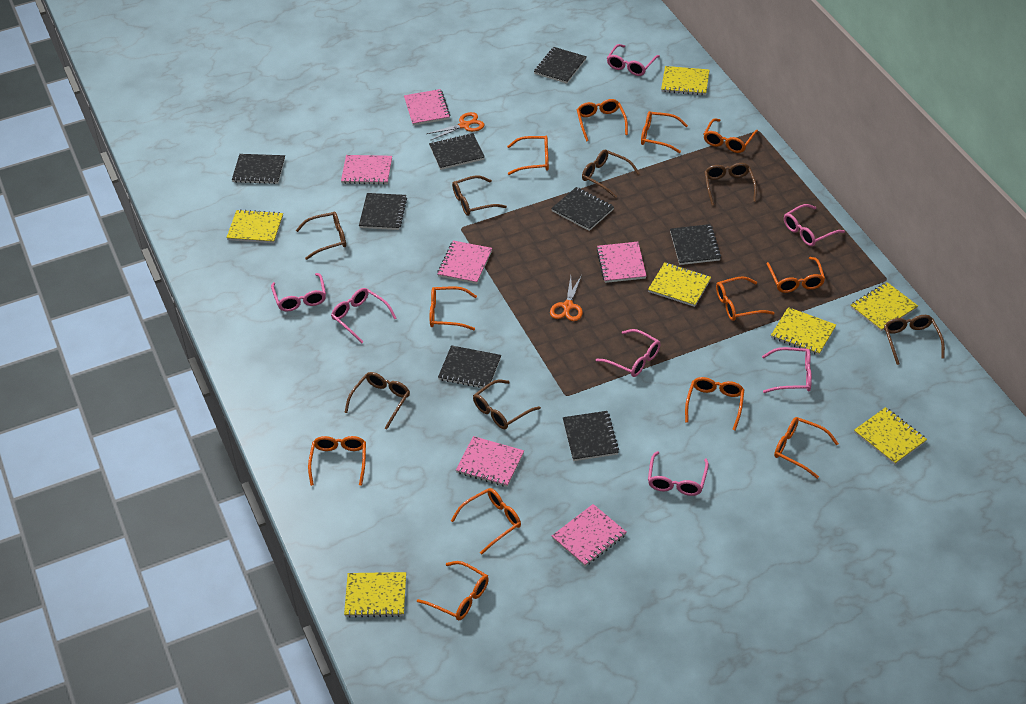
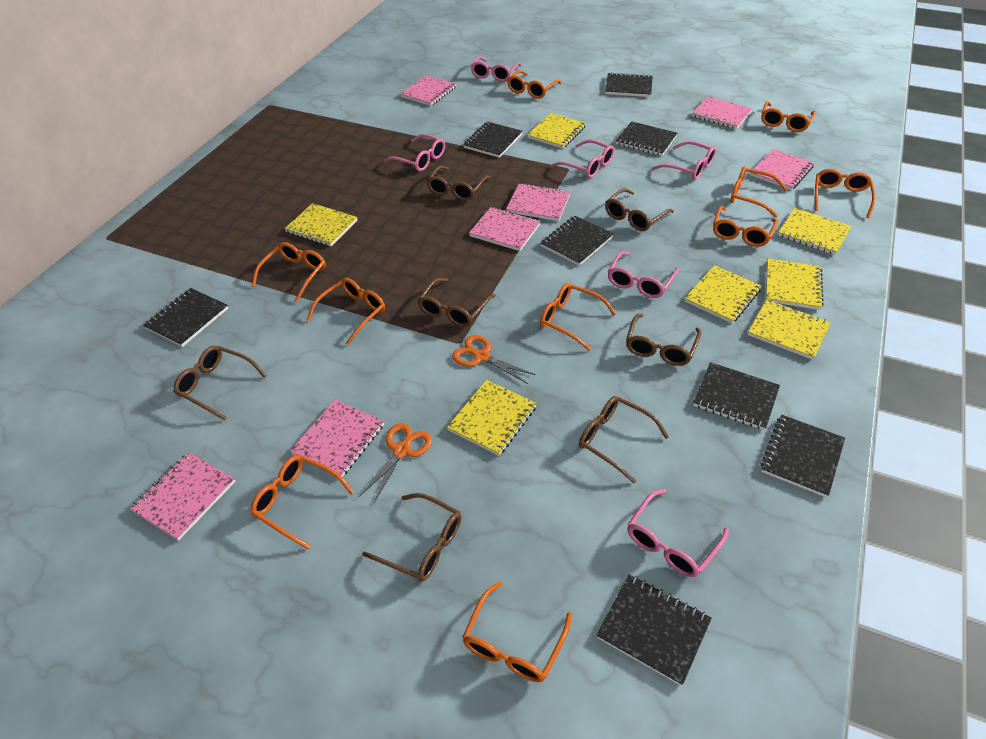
orange glasses: 12 -> 10
pink glasses: 7 -> 6
pink notebook: 6 -> 7

